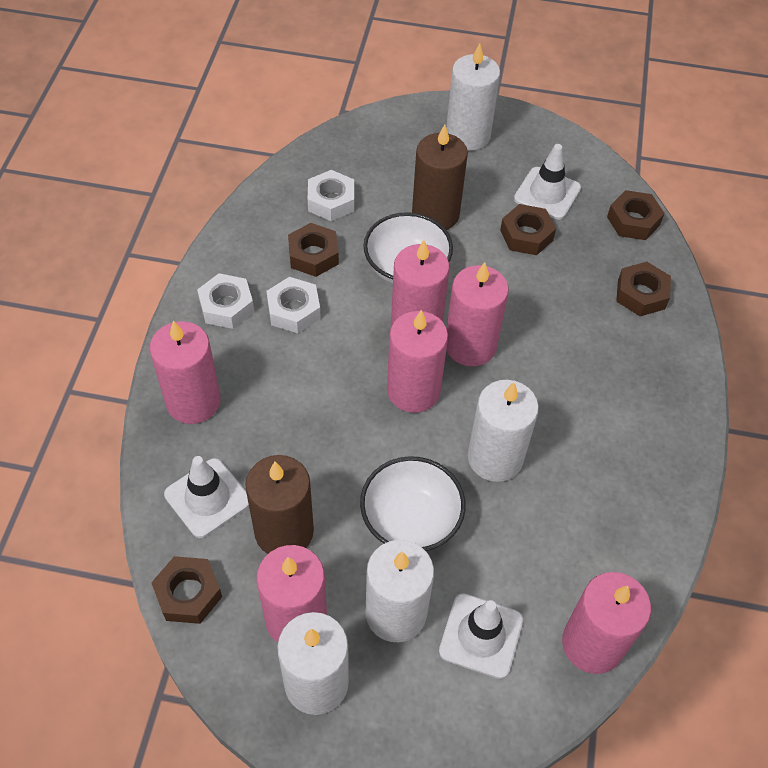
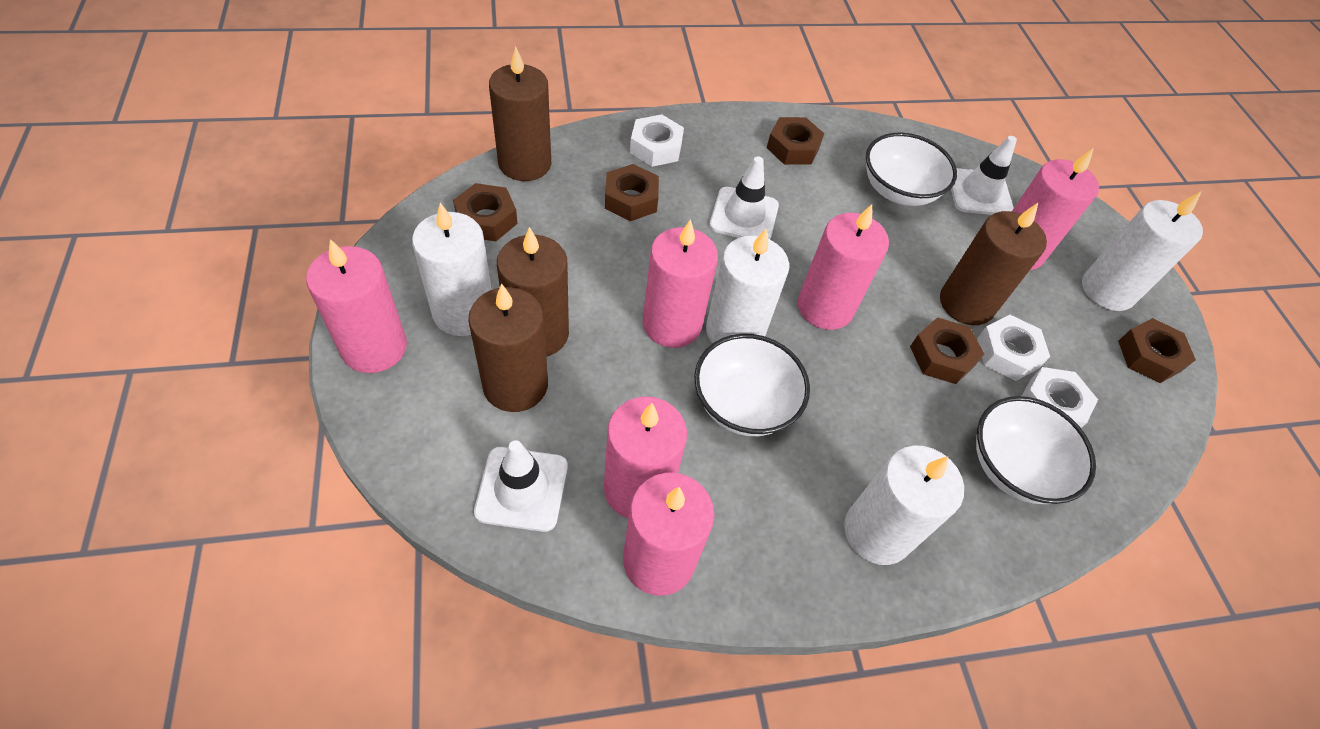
brown candle: 2 -> 4
white bowl: 2 -> 3

